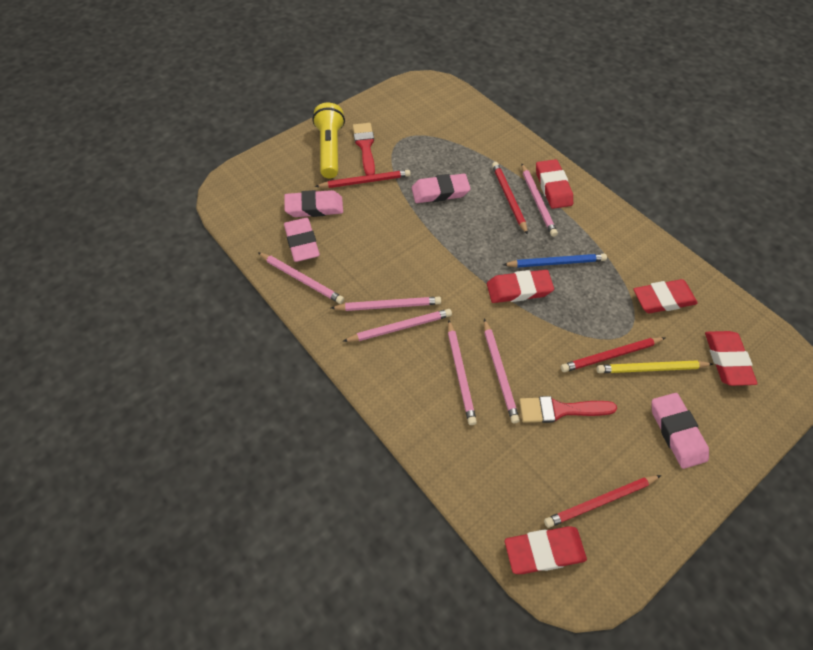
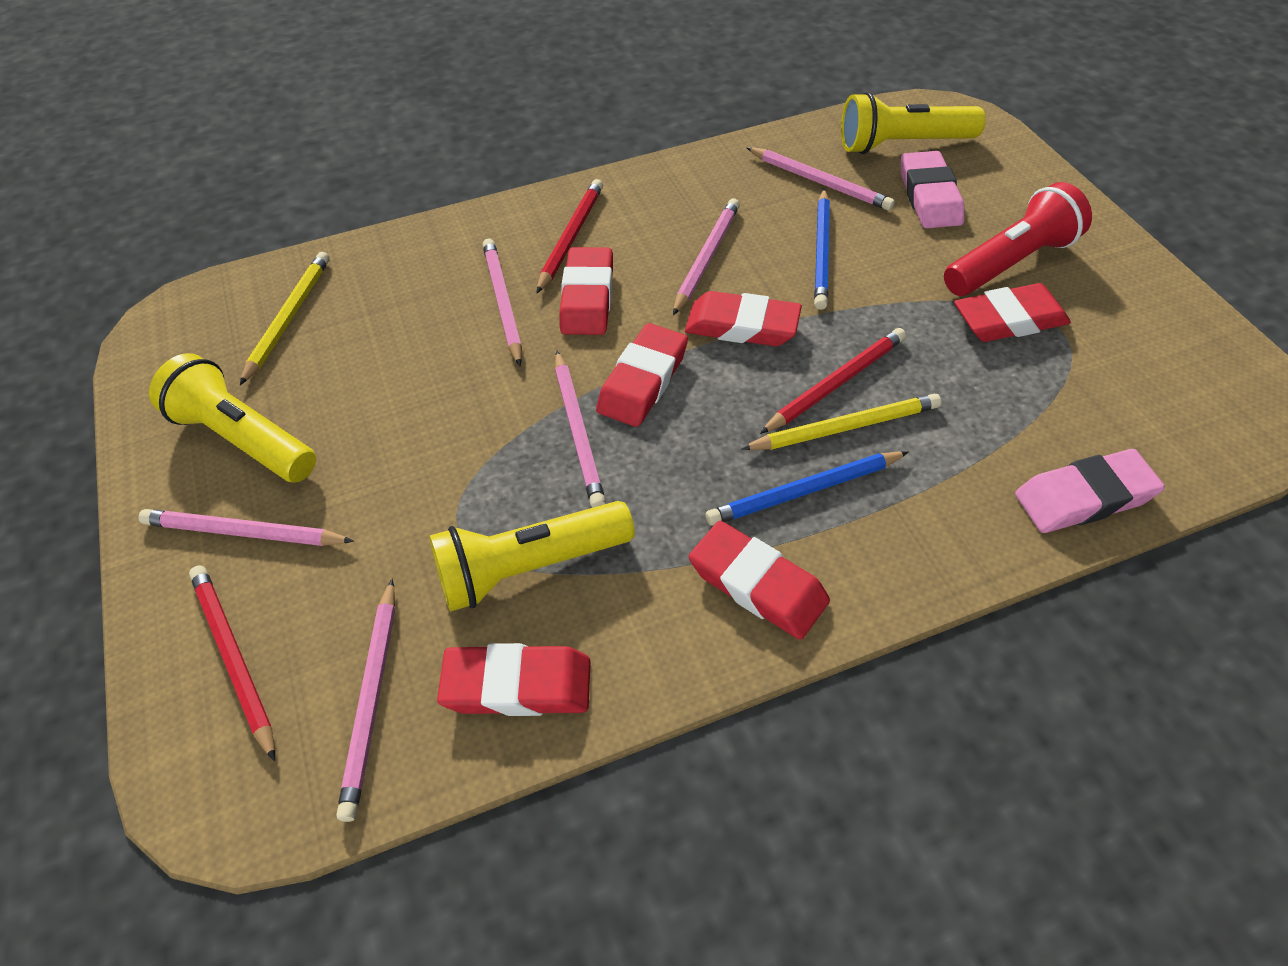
blue pencil: 1 -> 2
pink eraser: 4 -> 2
red brush: 2 -> 0
red eraser: 5 -> 6
red flashlight: 0 -> 1
red pencil: 4 -> 3
yellow flashlight: 1 -> 3
yellow pencil: 1 -> 2

